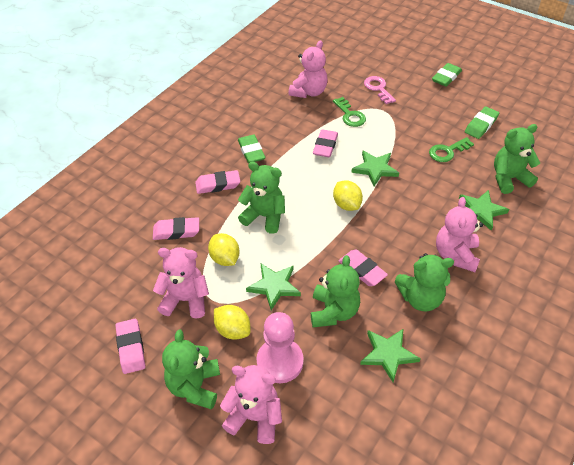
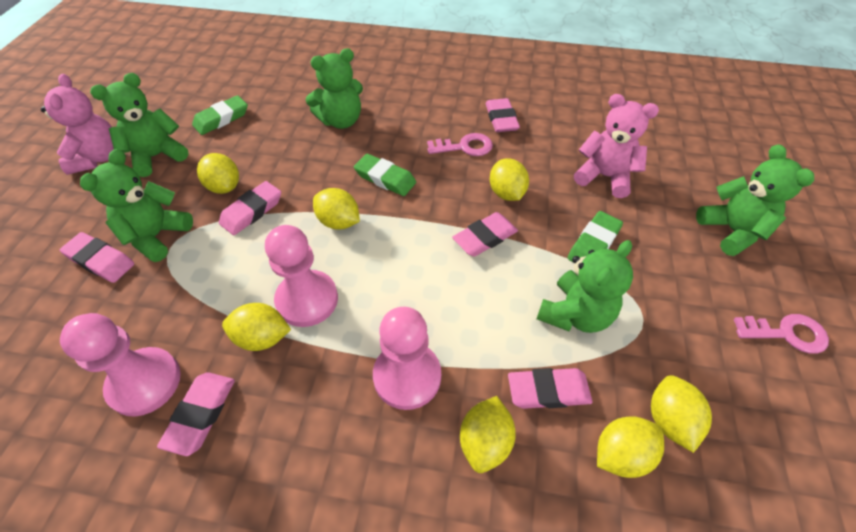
green key: 2 -> 0
green star: 4 -> 0
pink eraser: 5 -> 6
pink key: 1 -> 2
pink pawn: 1 -> 3
pink teddy bear: 4 -> 2
yellow lemon: 3 -> 7

